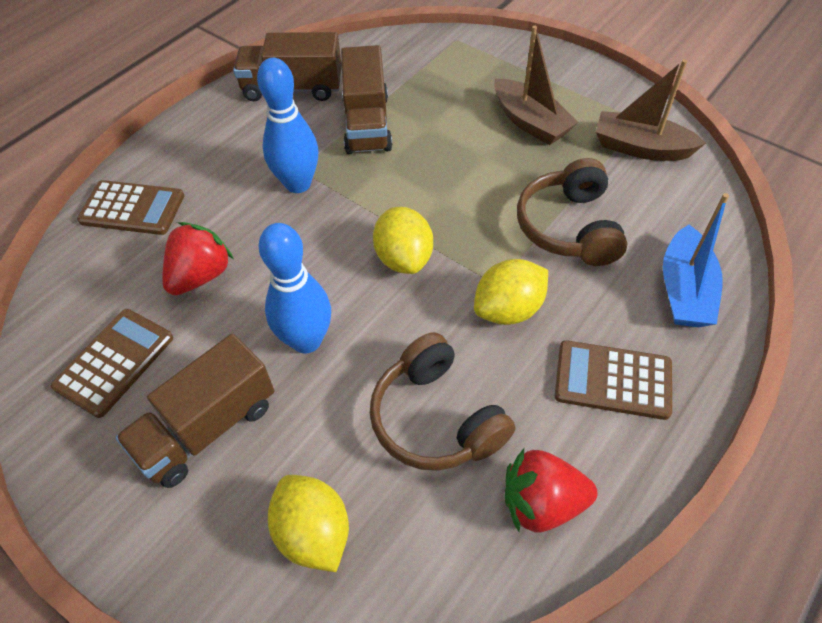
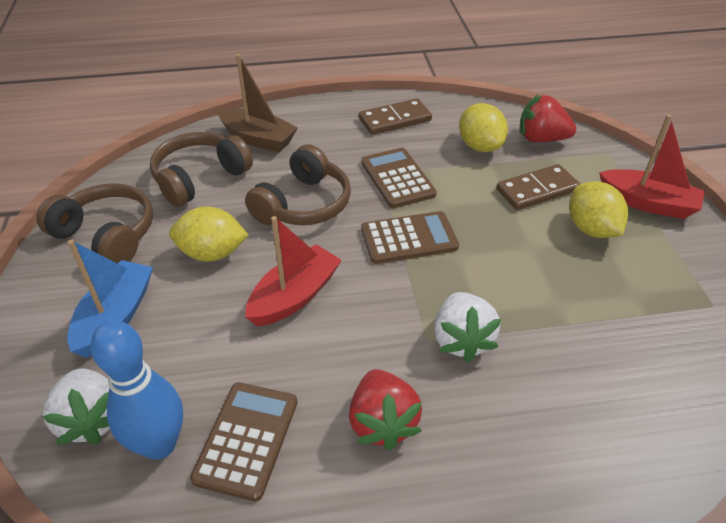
blue bowling pin: 2 -> 1
brown boat: 2 -> 1
brown domino: 0 -> 2
brown headphones: 2 -> 3
brown truck: 3 -> 0
red boat: 0 -> 2
white strawberry: 0 -> 2

